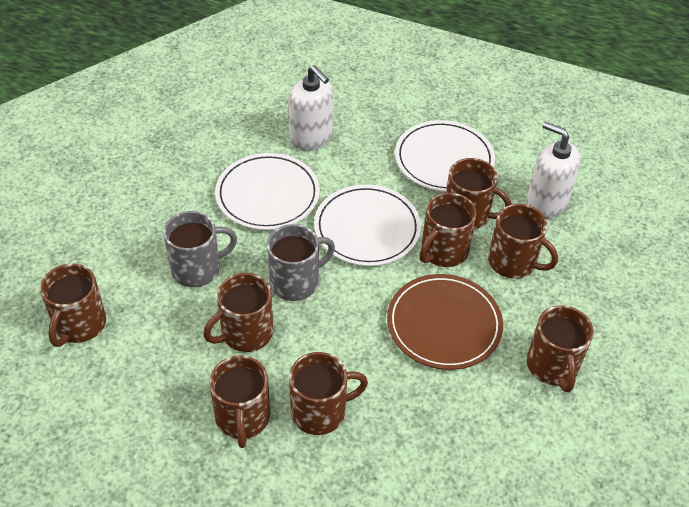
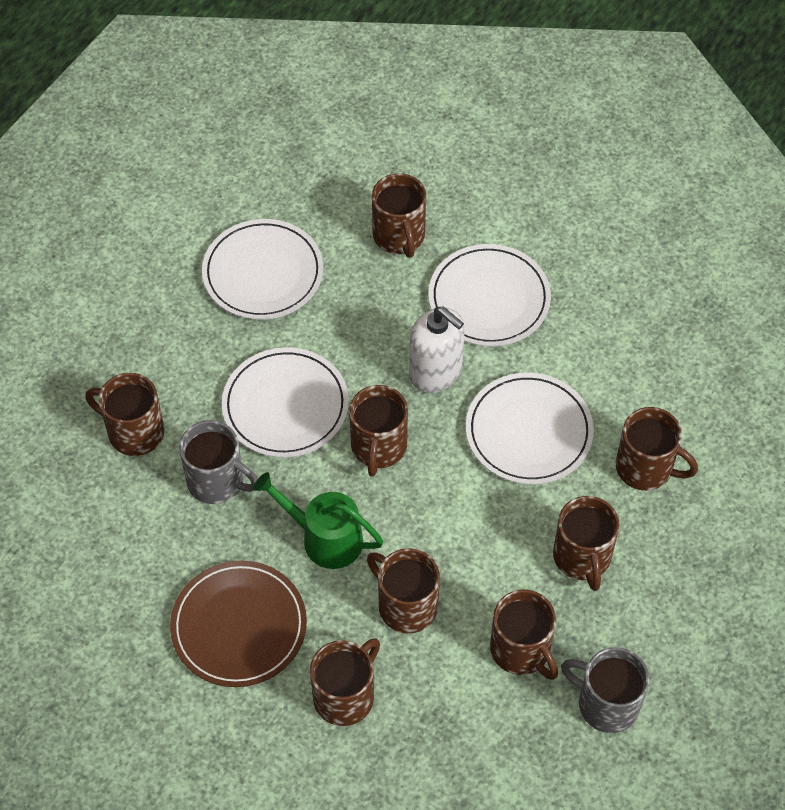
green watering can: 0 -> 1
white plate: 3 -> 4
white soap dispenser: 2 -> 1

